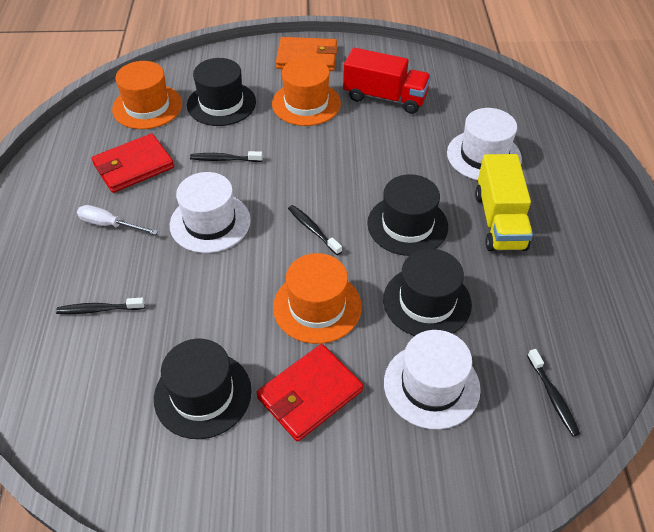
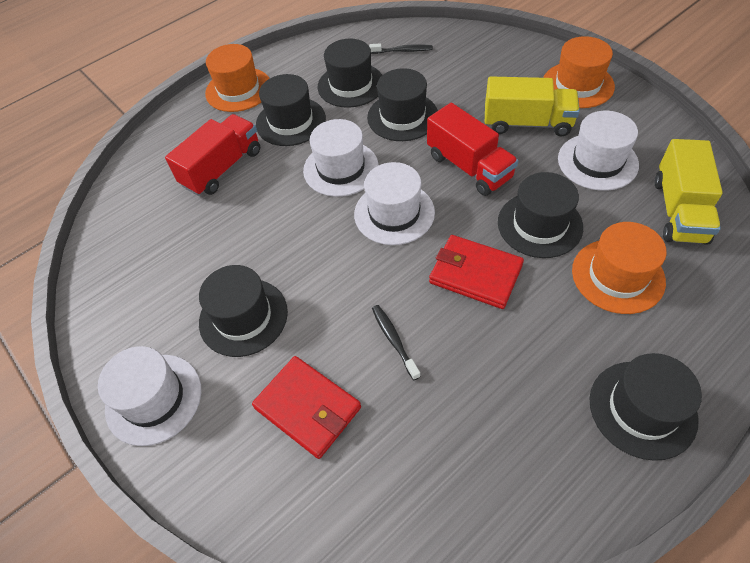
black hat: 4 -> 6
black toothbrush: 4 -> 2
orange wallet: 1 -> 0
red truck: 1 -> 2
white hat: 3 -> 4
white screwdriver: 1 -> 0
yellow truck: 1 -> 2

